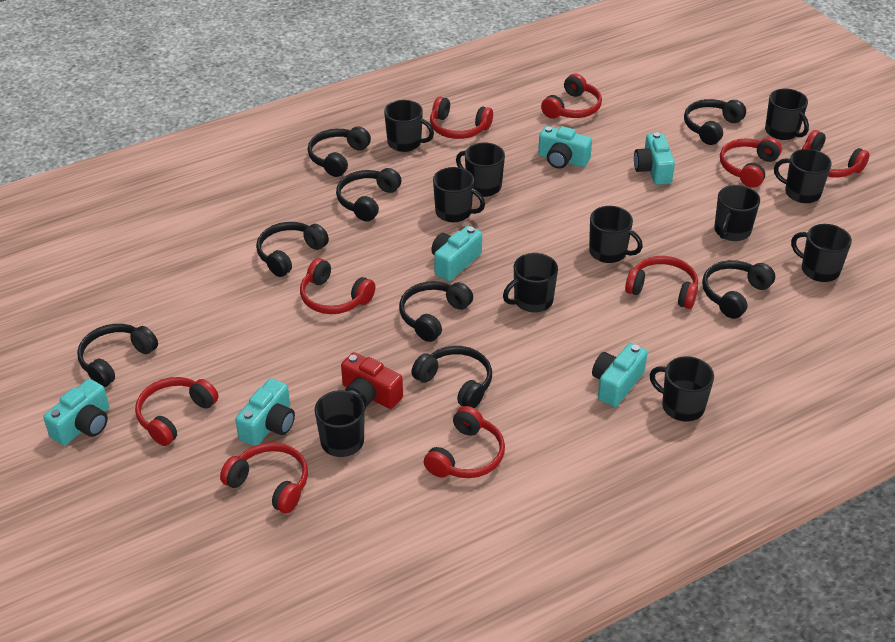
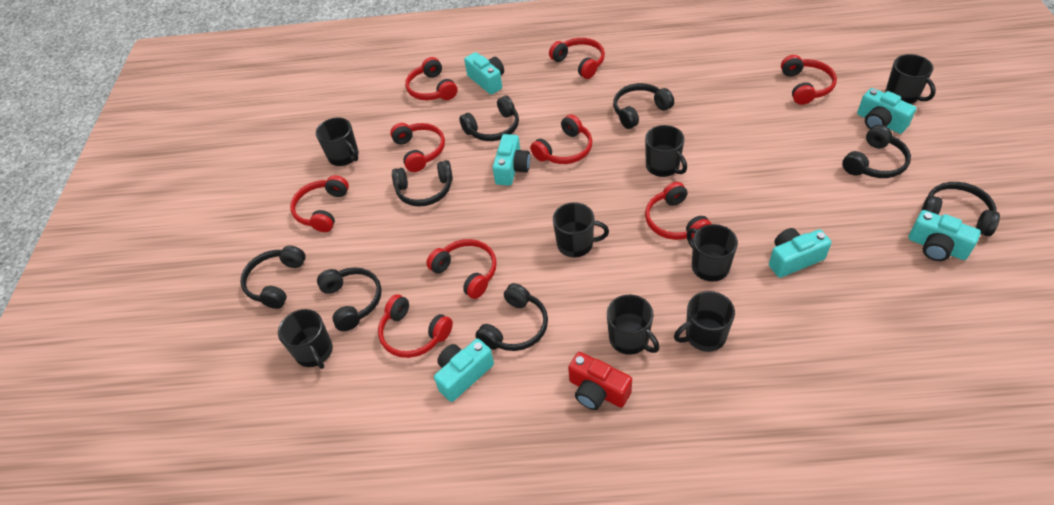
black mug: 11 -> 8

